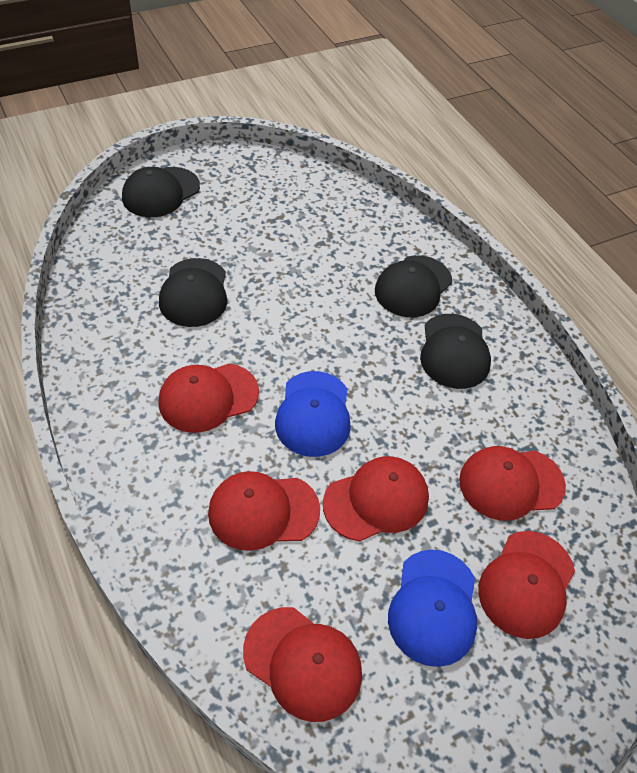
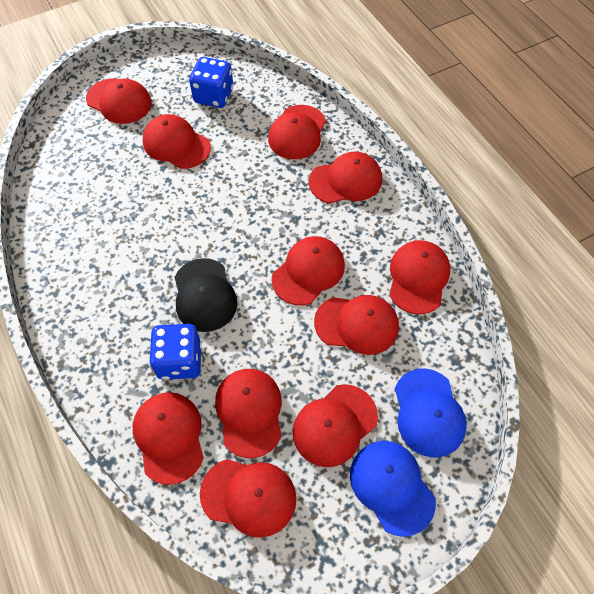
black cap: 4 -> 1
blue dice: 0 -> 2
red cap: 6 -> 11

